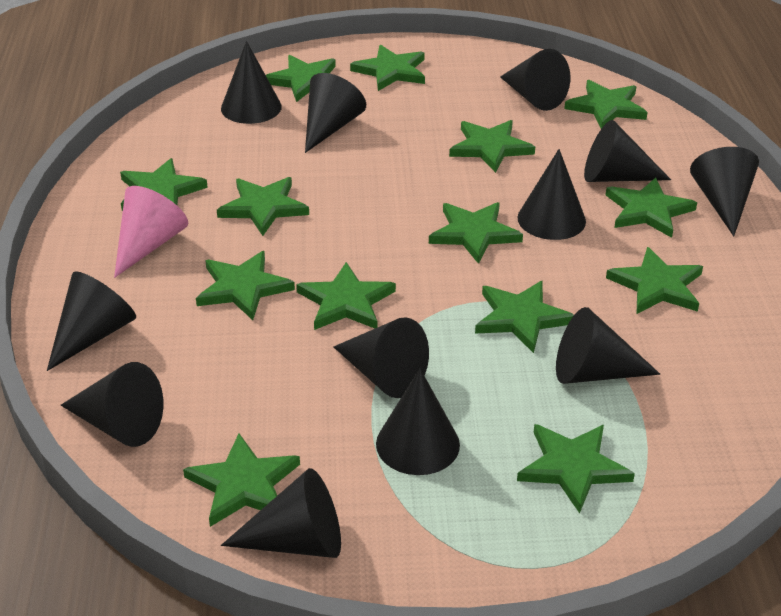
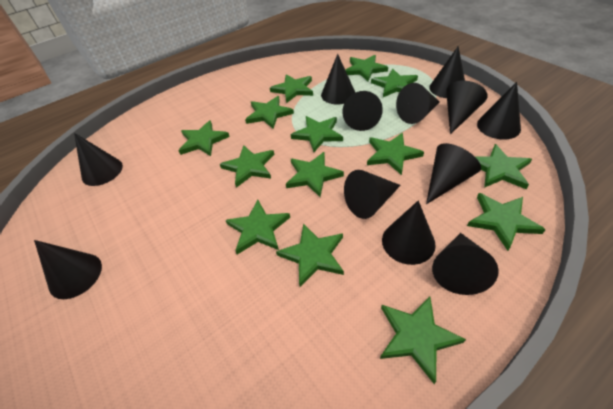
pink cone: 1 -> 0

